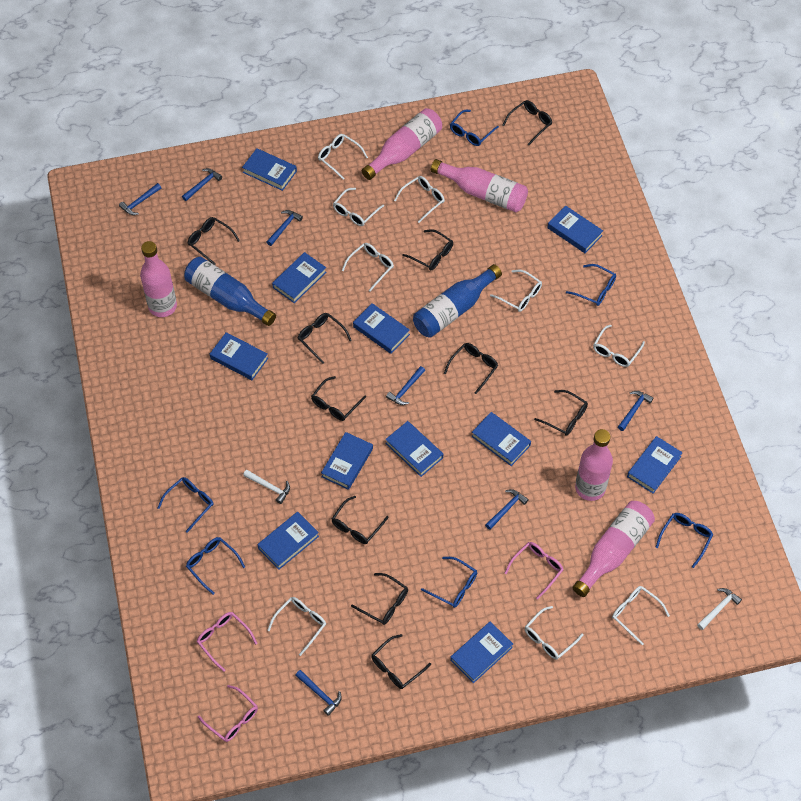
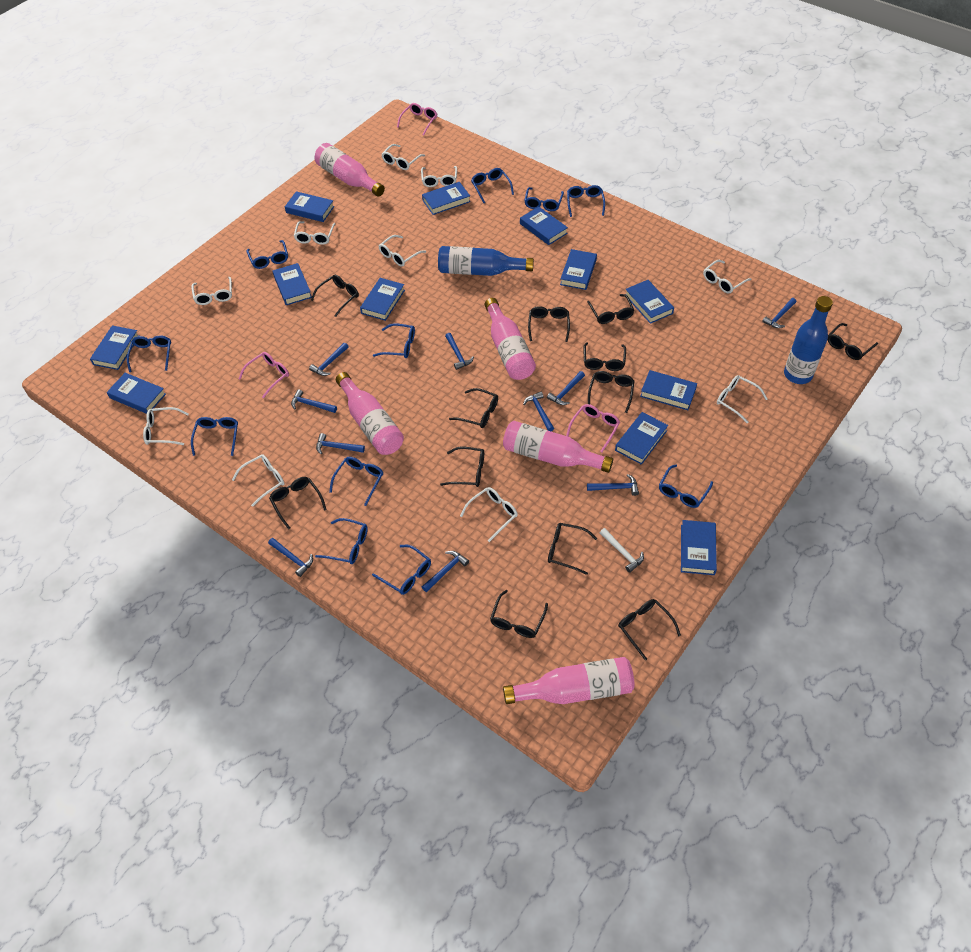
black glasses: 10 -> 12
blue book: 11 -> 12
blue glasses: 6 -> 11
blue hammer: 7 -> 10
white glasses: 9 -> 10
white hammer: 2 -> 1

